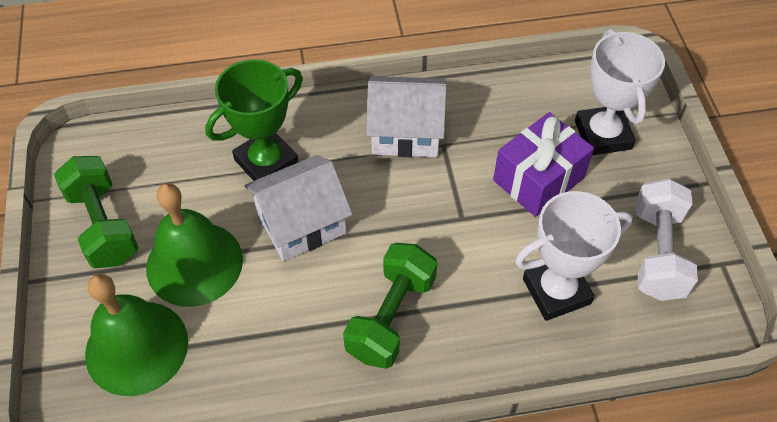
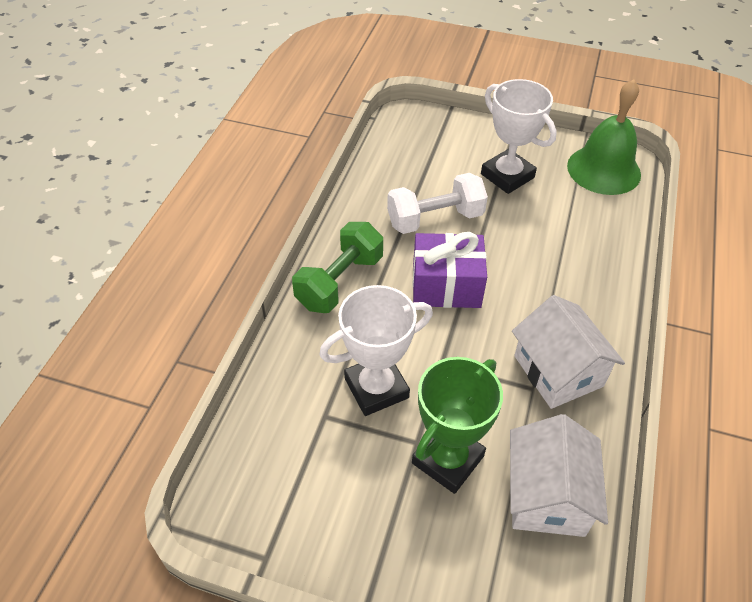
green bell: 2 -> 1
green dumbbell: 2 -> 1

